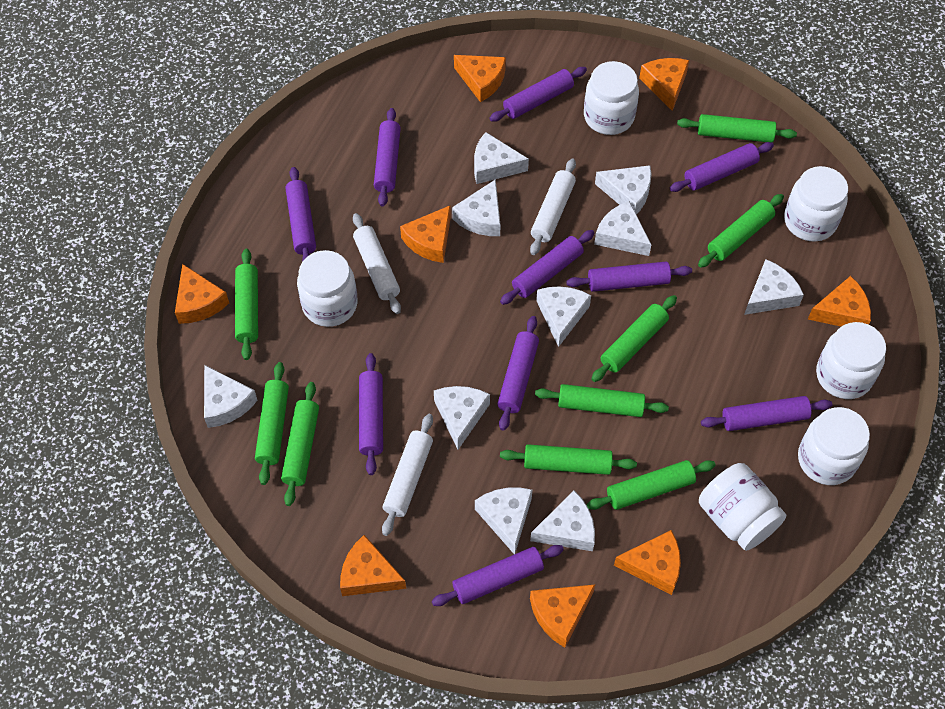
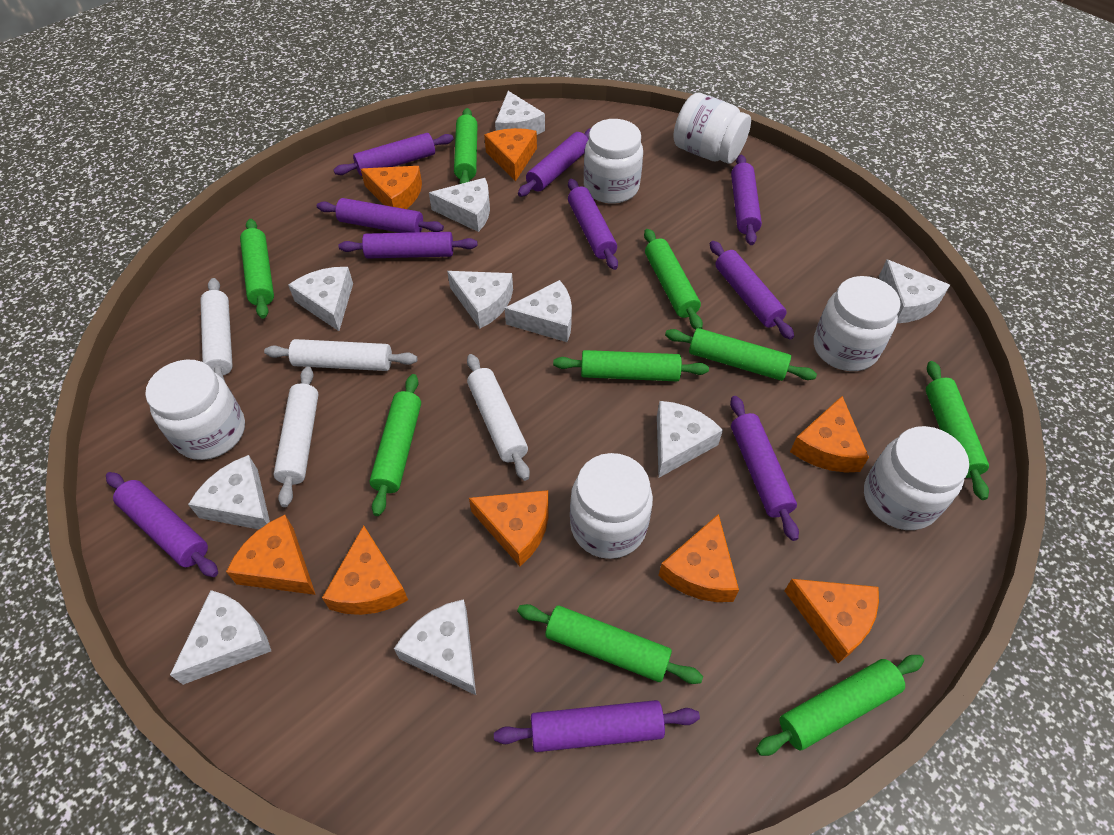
white rolling pin: 3 -> 4

